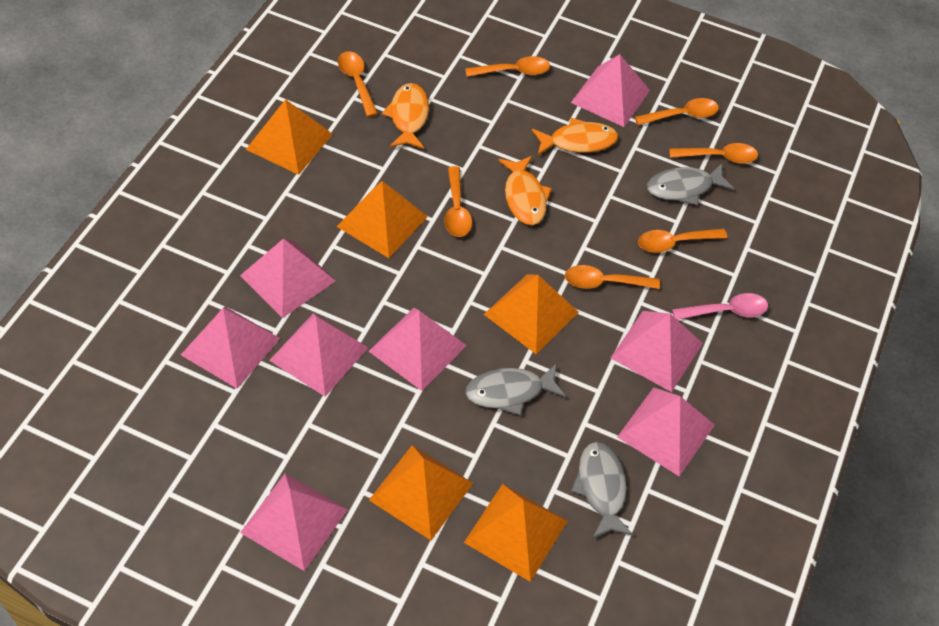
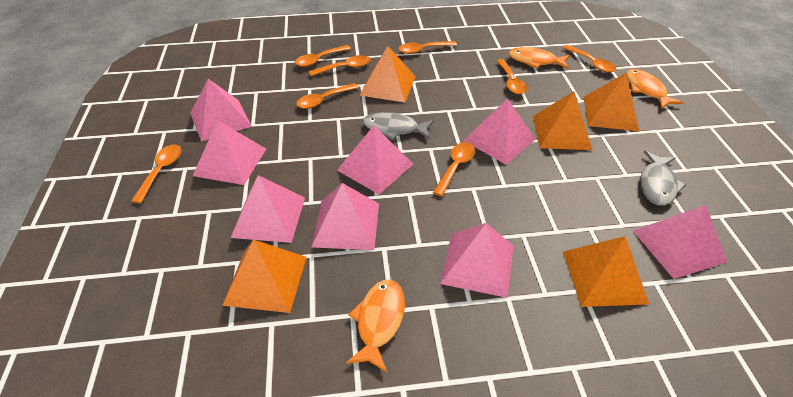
grey fish: 3 -> 2
orange spoon: 7 -> 8
pink spoon: 1 -> 0

